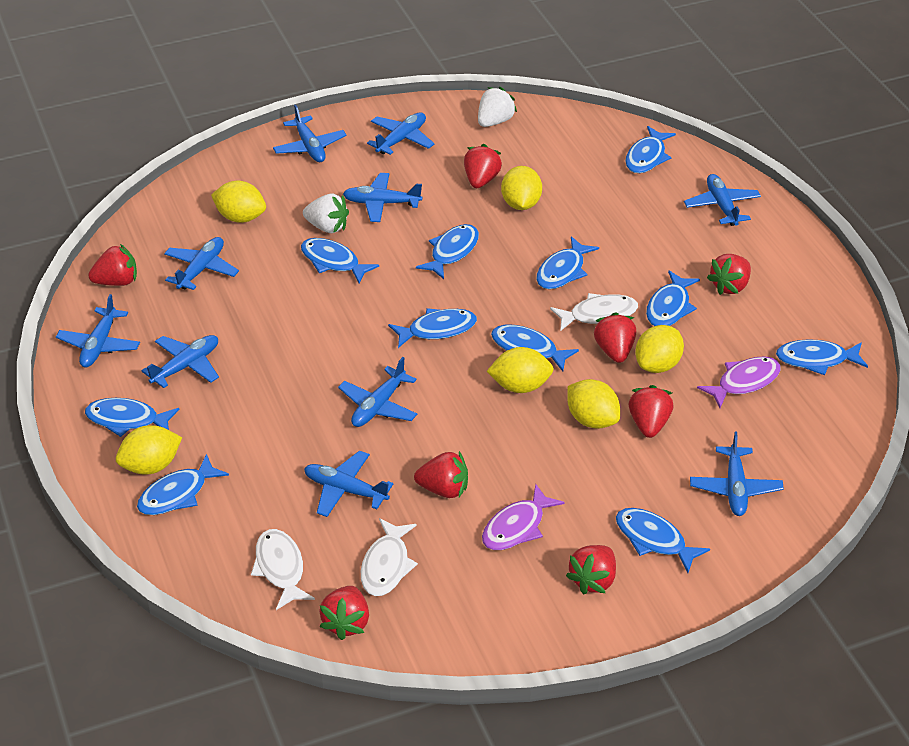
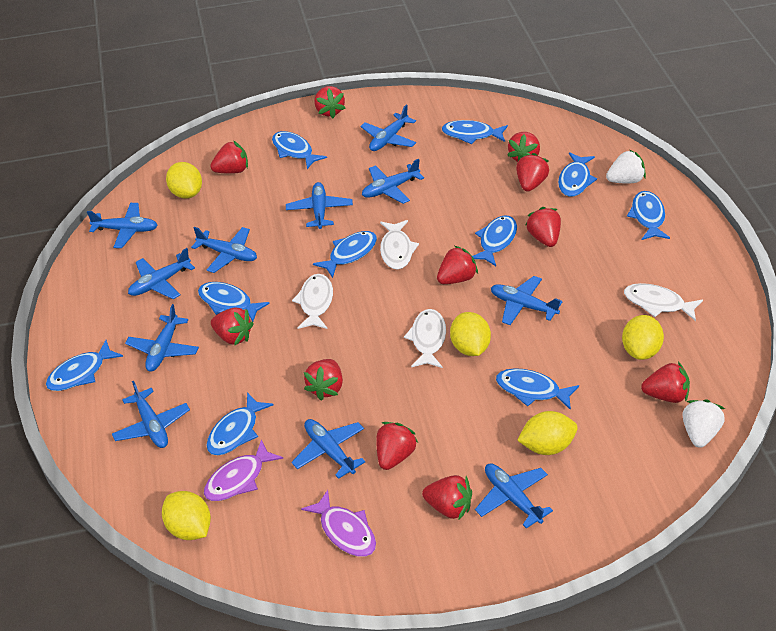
blue fish: 11 -> 10
blue plane: 10 -> 11
red strawberry: 8 -> 11
white fish: 3 -> 4
yellow lemon: 6 -> 5

